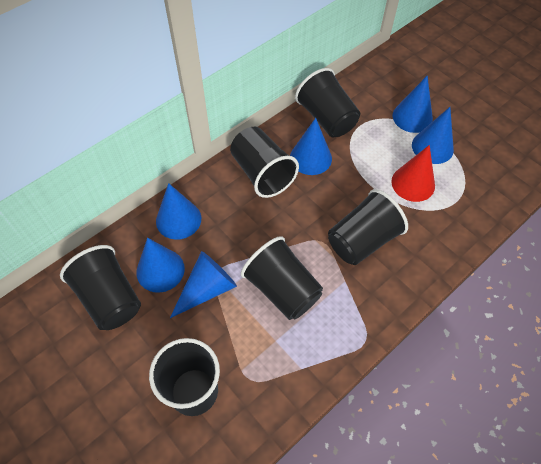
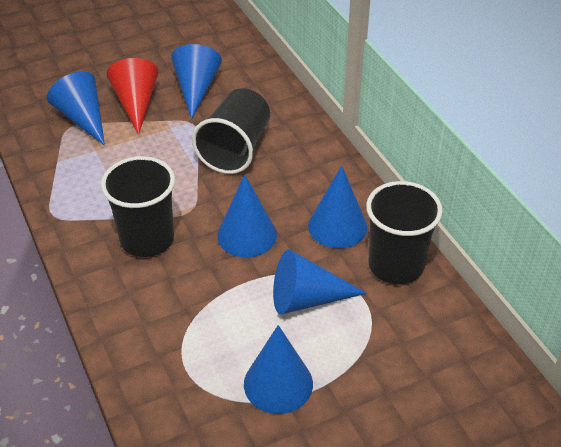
black cup: 6 -> 3

